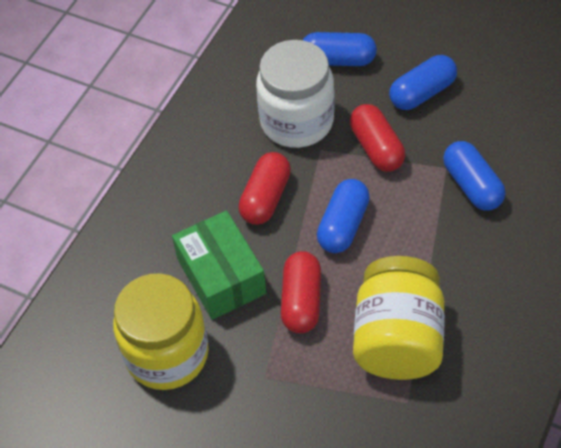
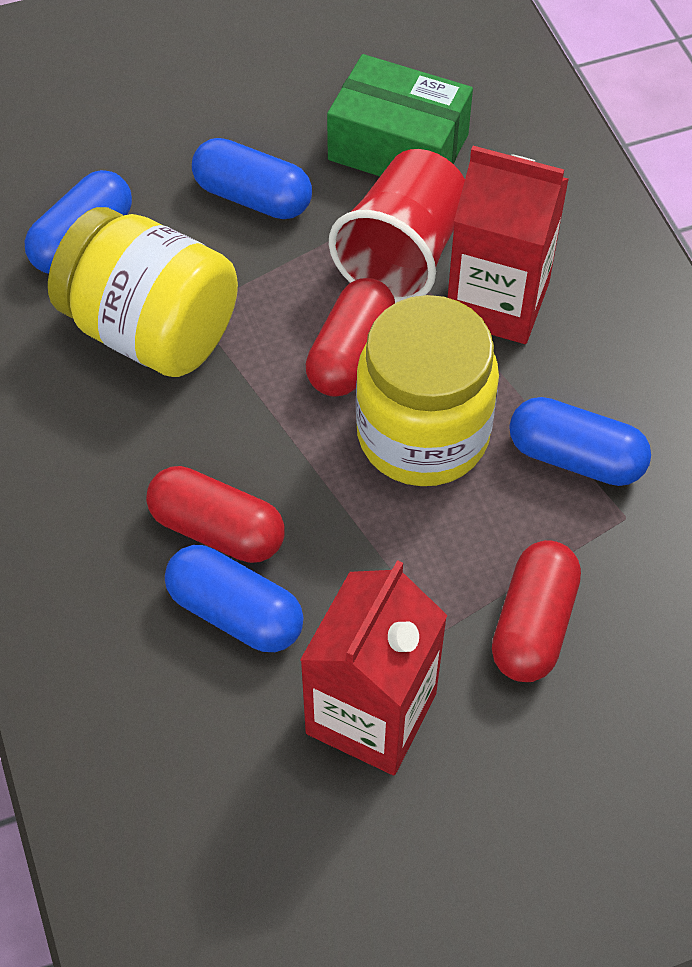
red carton: 0 -> 2
red cup: 0 -> 1
white jar: 1 -> 0

